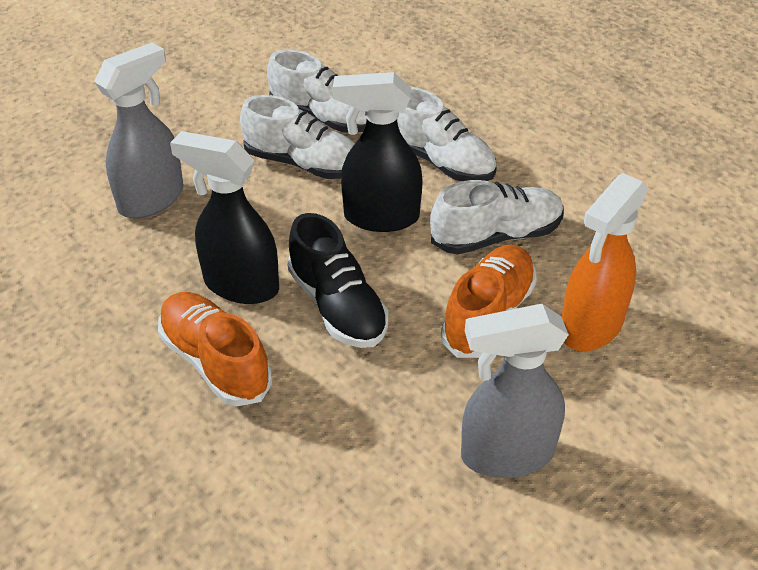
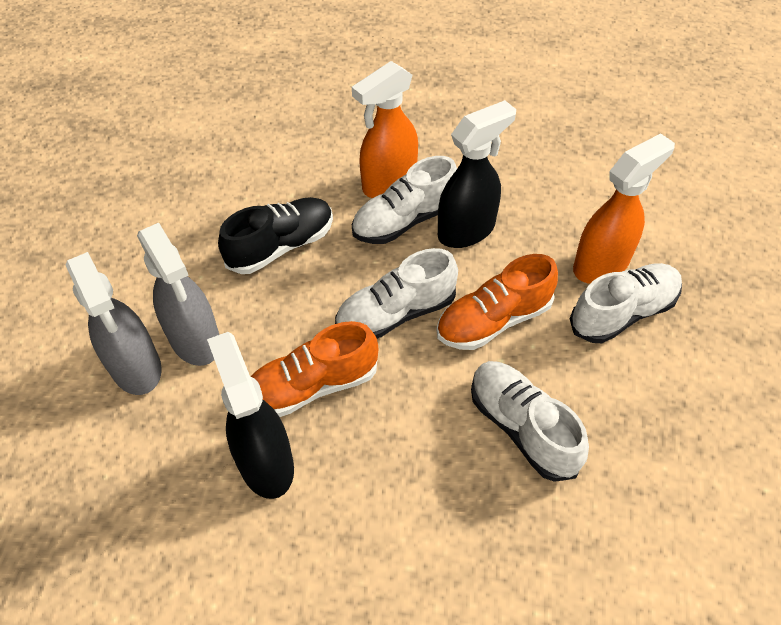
orange spray bottle: 1 -> 2

